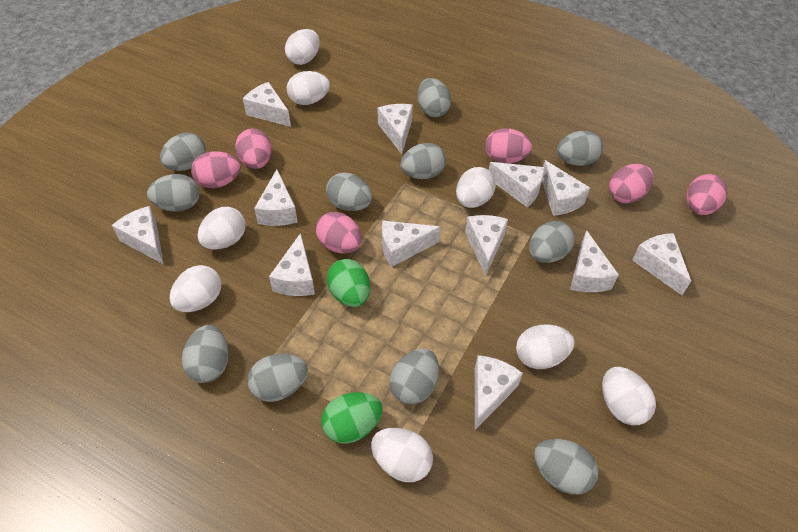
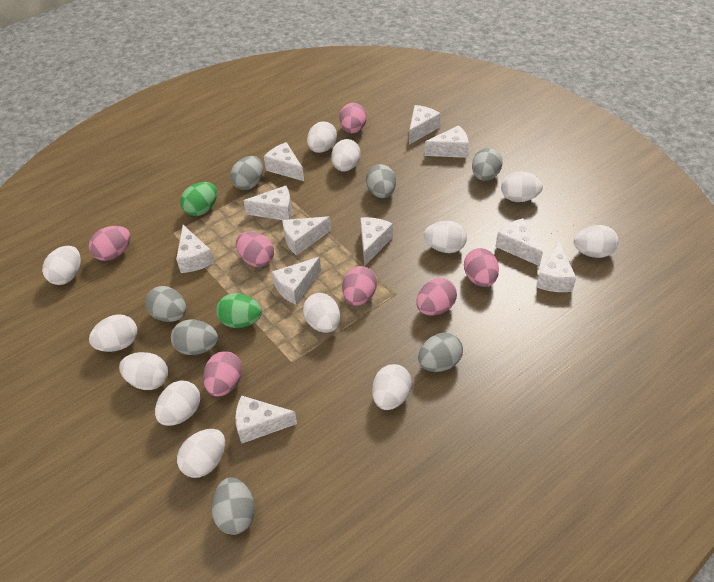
grey egg: 11 -> 7
pink egg: 6 -> 7
white cheese: 12 -> 11
white egg: 8 -> 12

